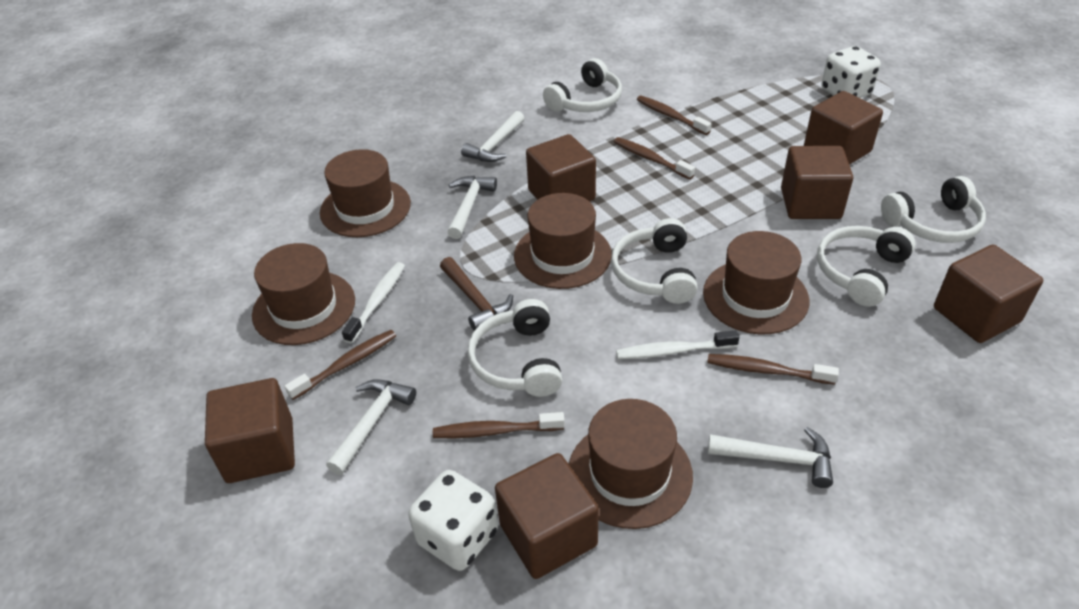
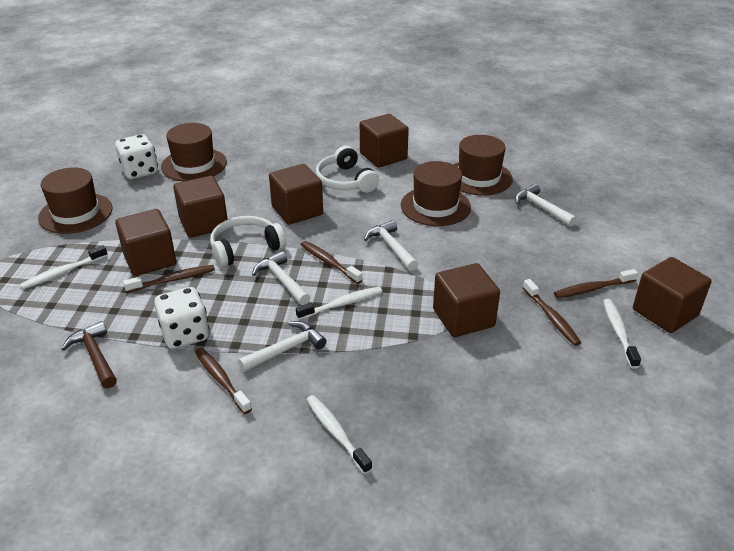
brown hat: 5 -> 4
white headphones: 5 -> 2
white toothbrush: 2 -> 4

